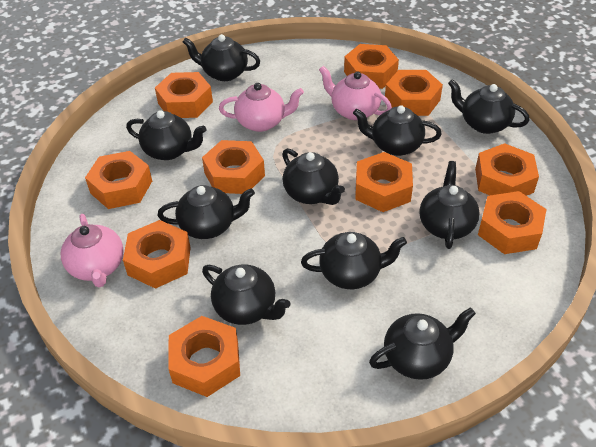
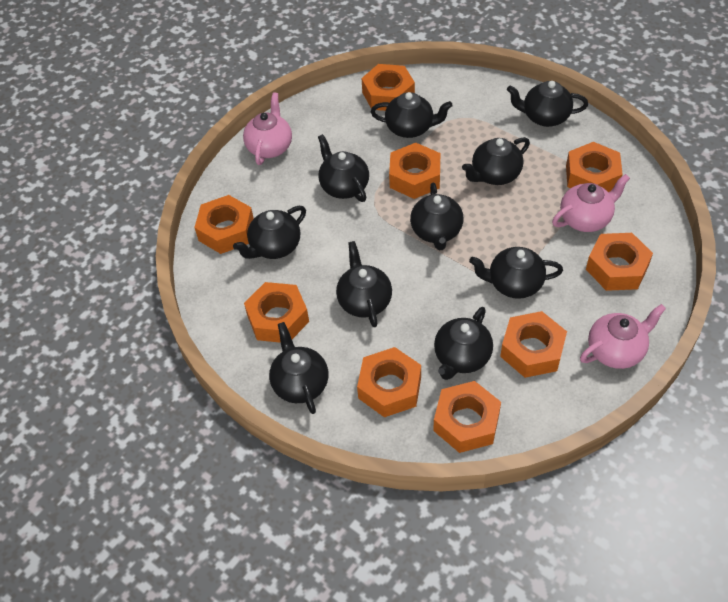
orange nut: 10 -> 9

